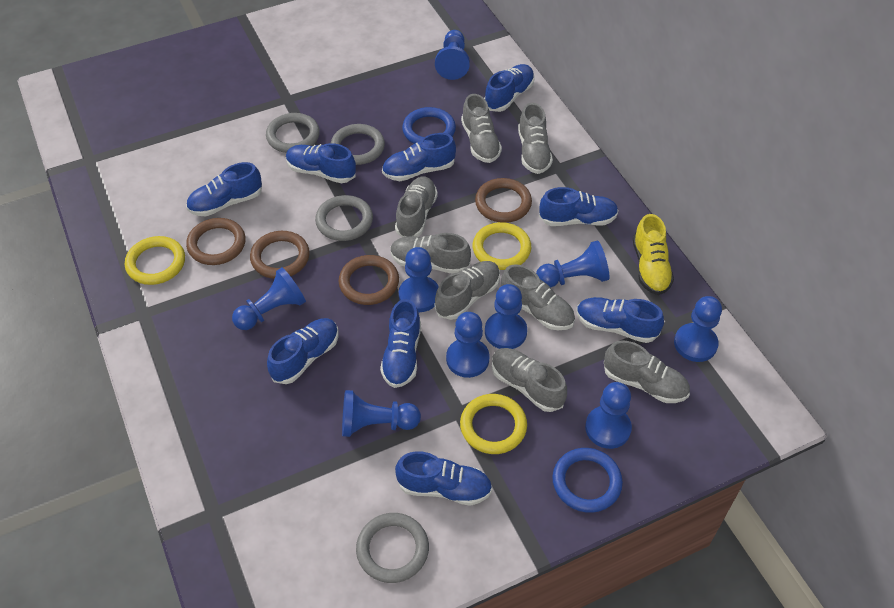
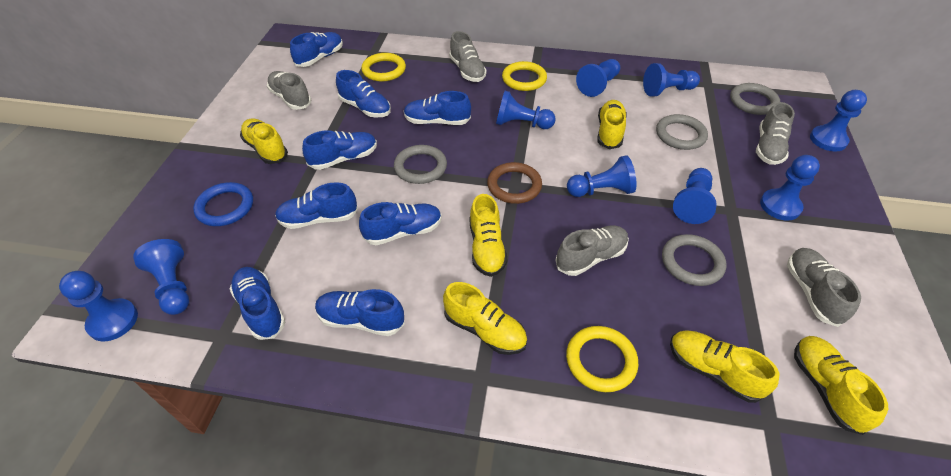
blue ring: 2 -> 1
blue shoe: 9 -> 8
brown ring: 4 -> 1
grey shoe: 8 -> 5
yellow shoe: 1 -> 6

